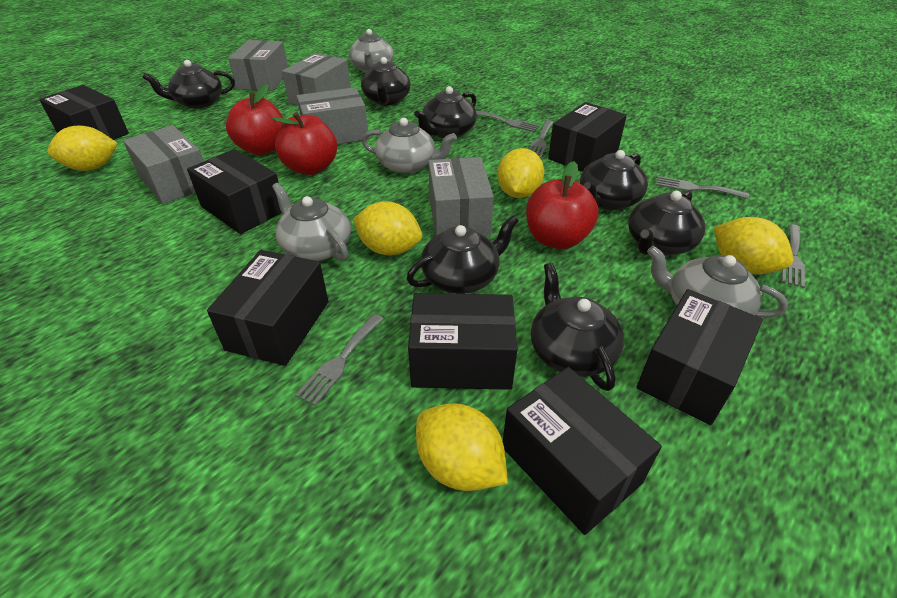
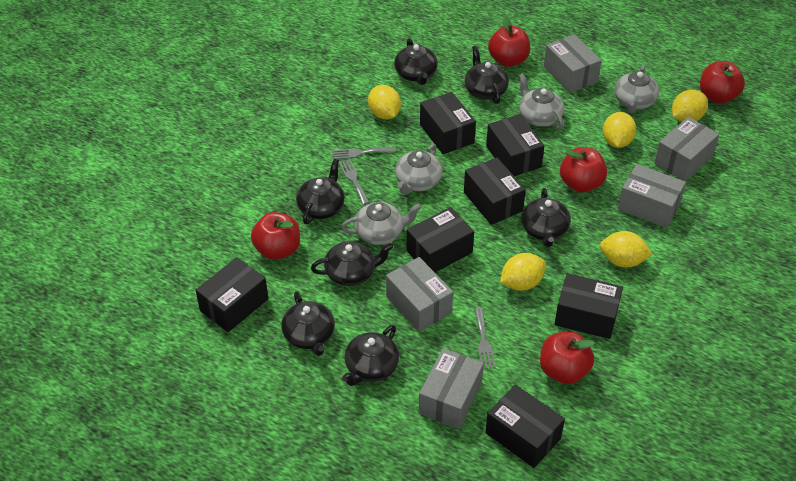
grey fork: 5 -> 3
red apple: 3 -> 5

